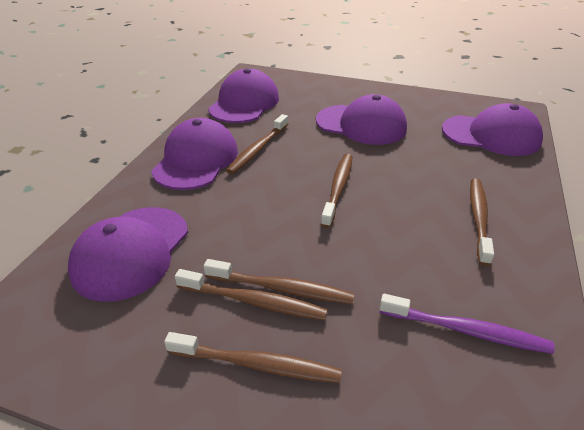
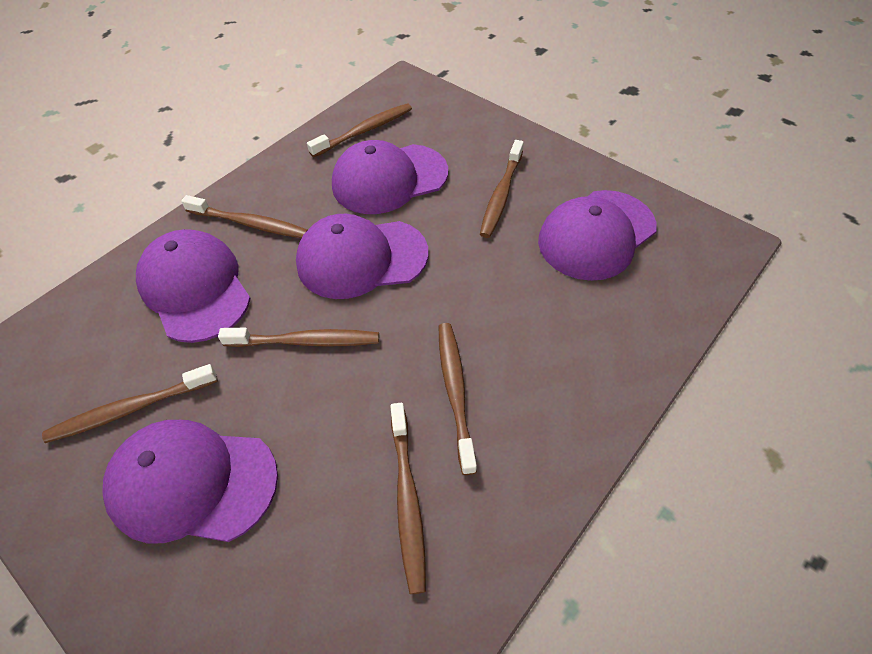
brown toothbrush: 6 -> 7
purple toothbrush: 1 -> 0

